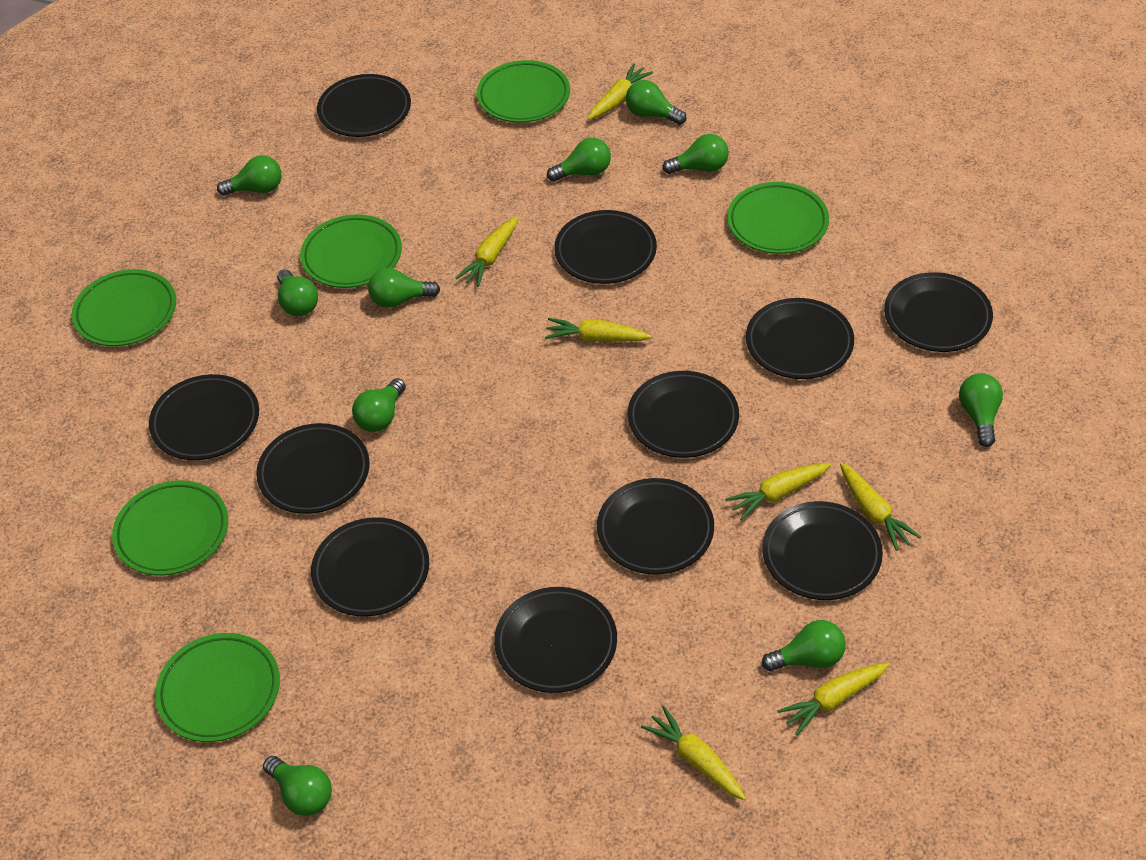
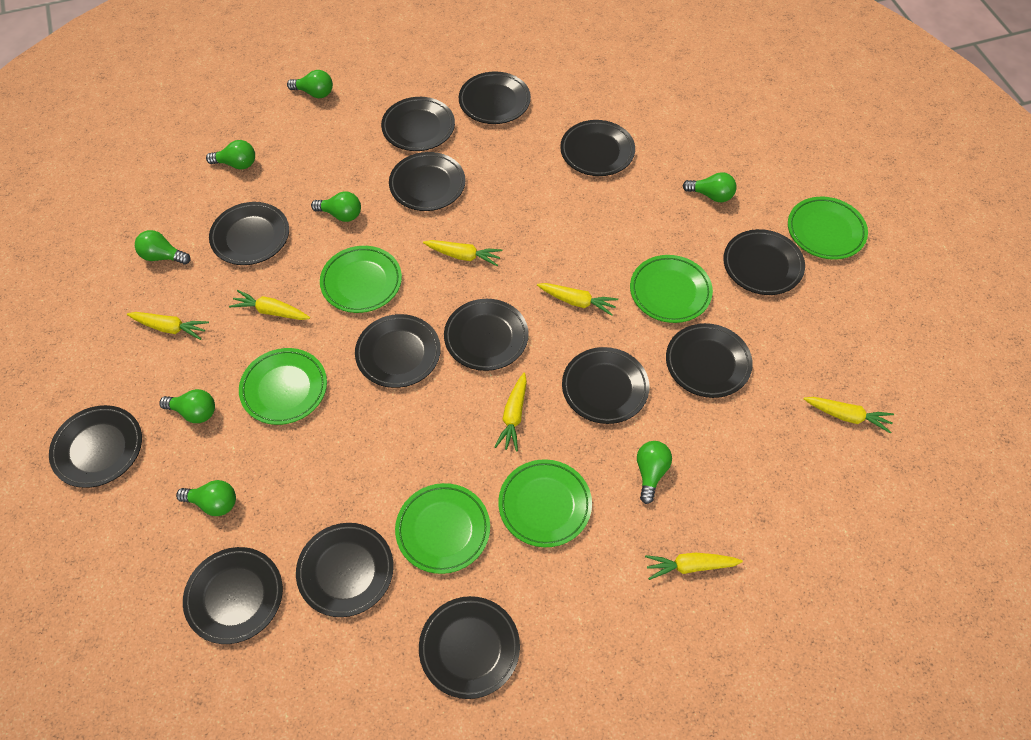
black plate: 11 -> 14
green light bulb: 10 -> 8

